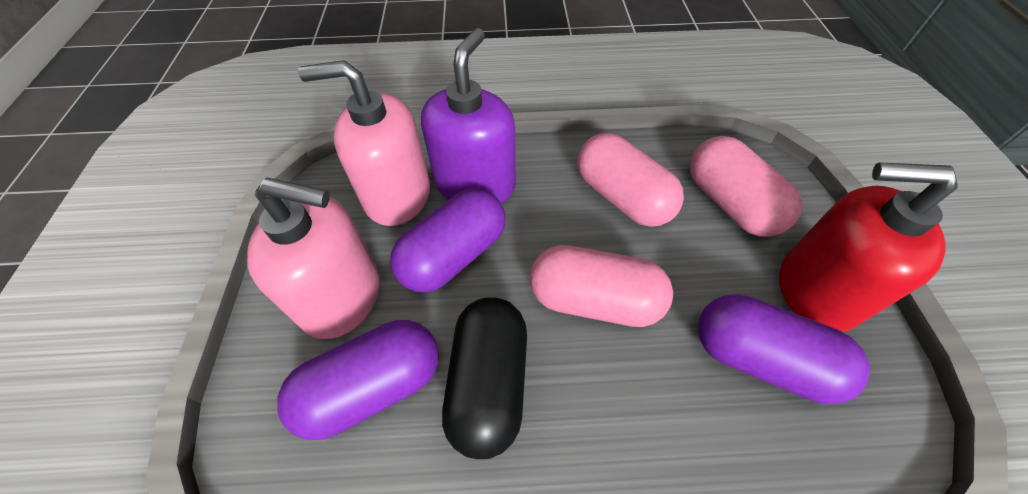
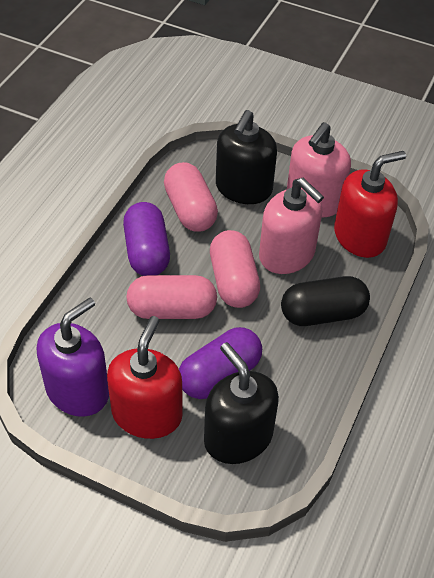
black soap dispenser: 0 -> 2
purple capsule: 3 -> 2
red soap dispenser: 1 -> 2

